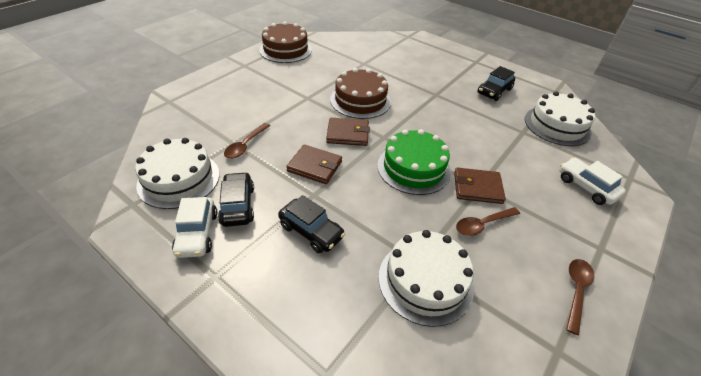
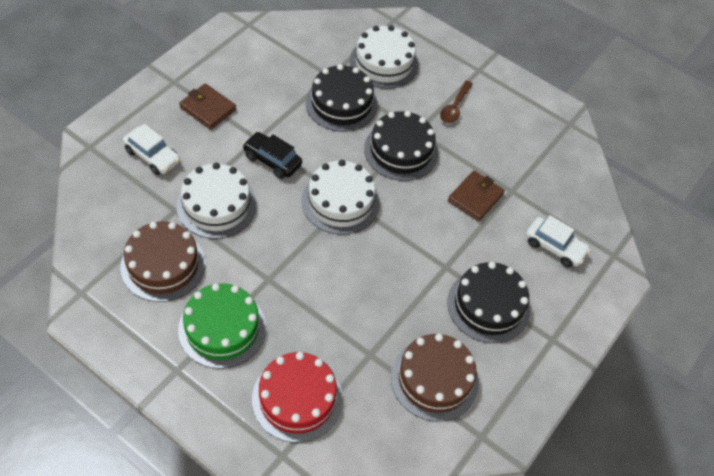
black cake: 0 -> 3
black car: 3 -> 1
brown spoon: 3 -> 1
brown wallet: 3 -> 2
red cake: 0 -> 1

